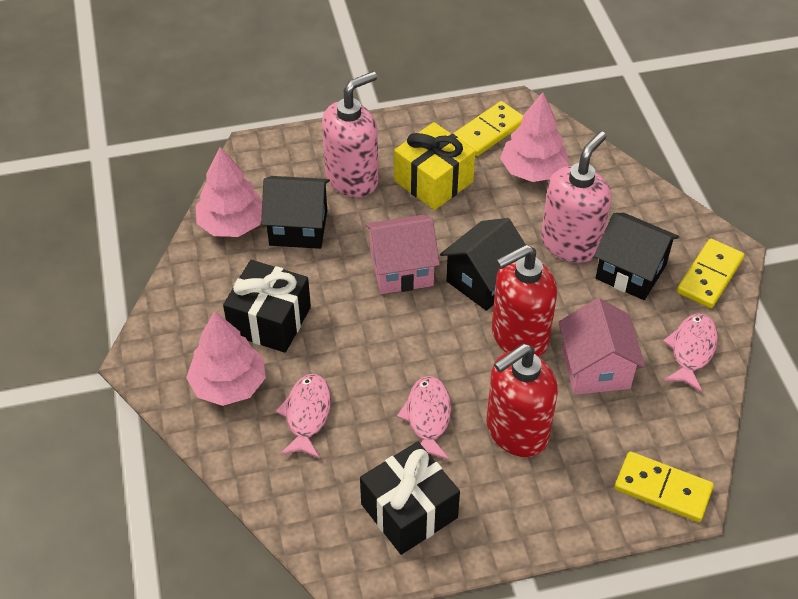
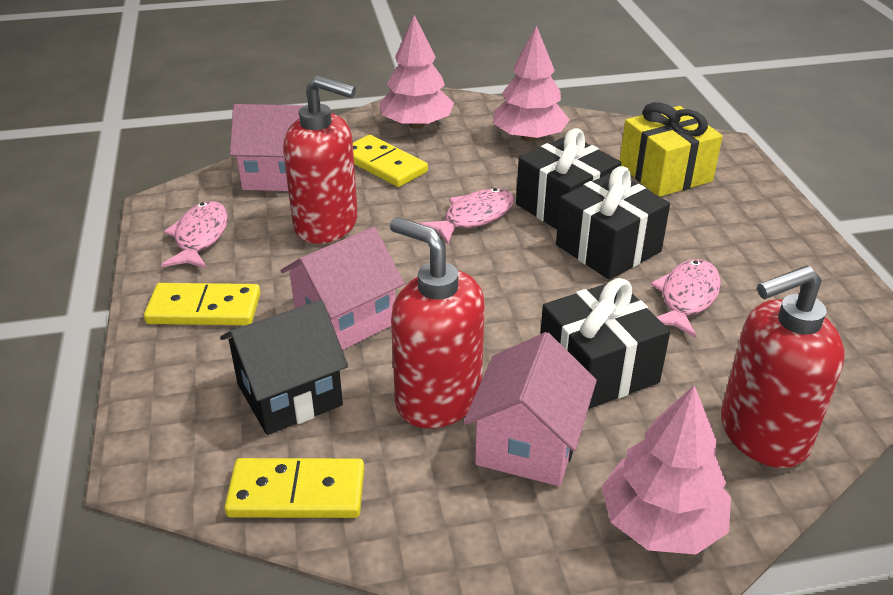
black gift: 2 -> 3
black house: 3 -> 1
pink house: 2 -> 3
pink soap dispenser: 2 -> 0
red soap dispenser: 2 -> 3

